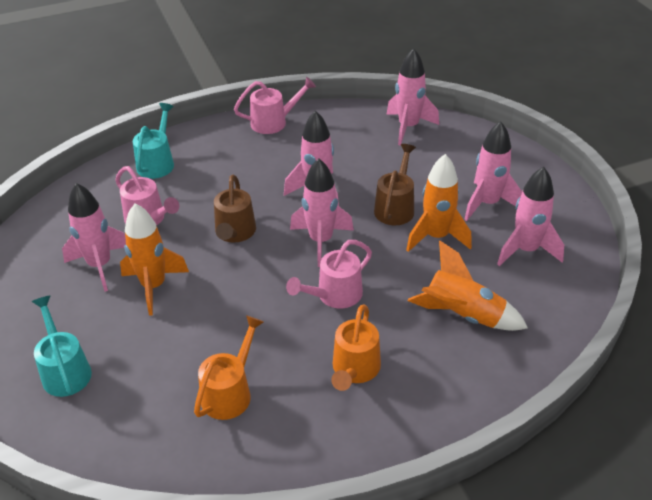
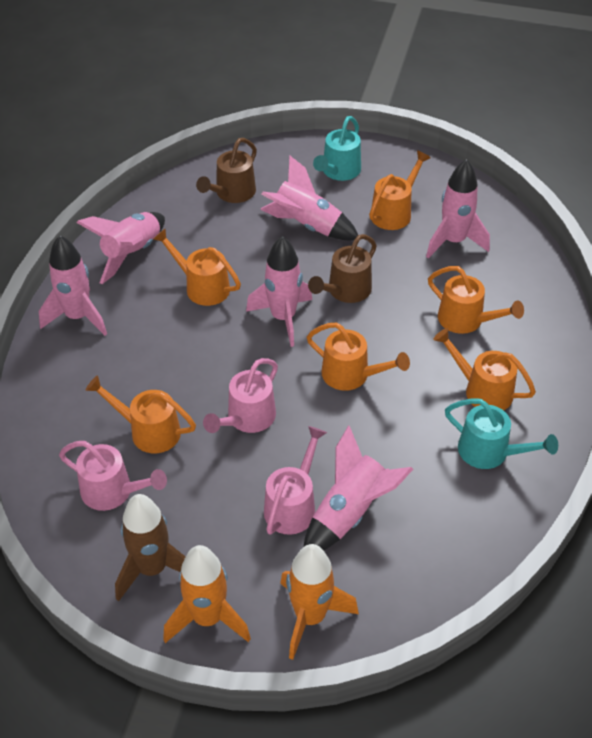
brown rocket: 0 -> 1
orange rocket: 3 -> 2
orange watering can: 2 -> 6

